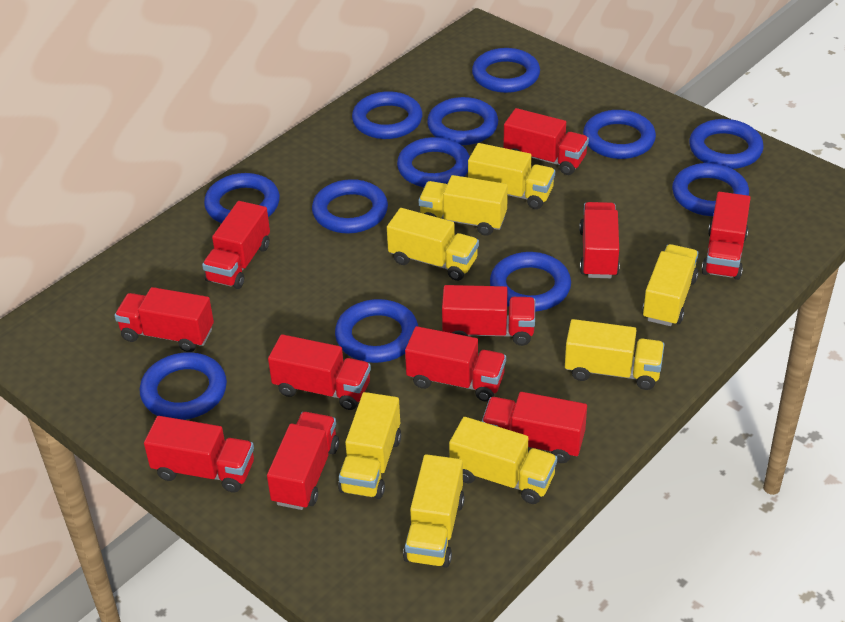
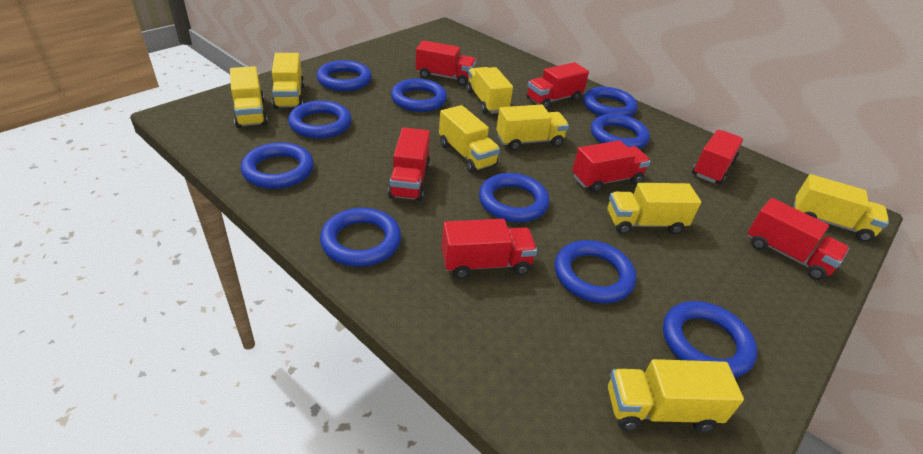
blue ring: 12 -> 10
red truck: 11 -> 7

